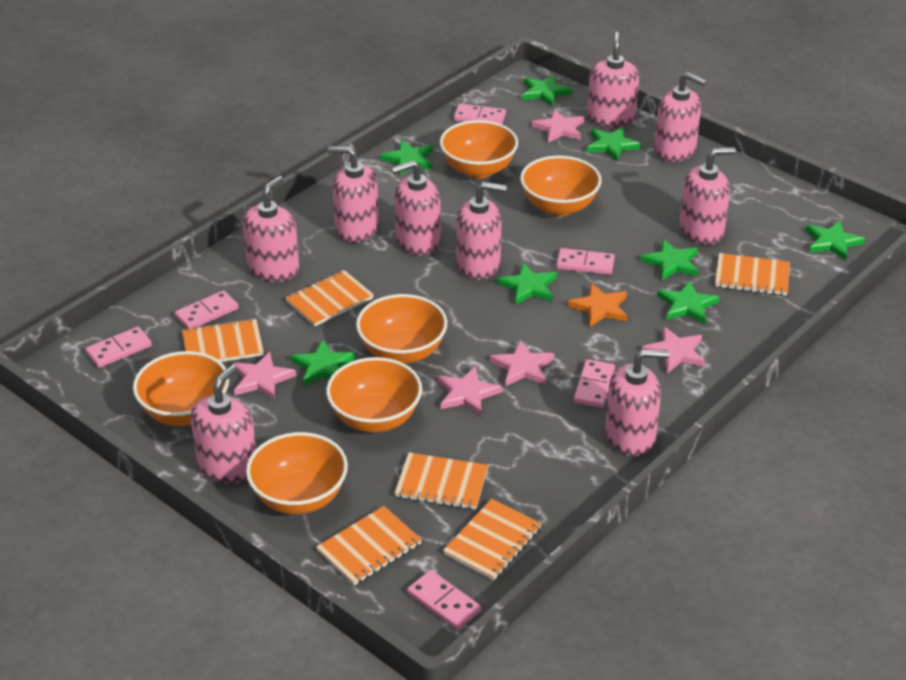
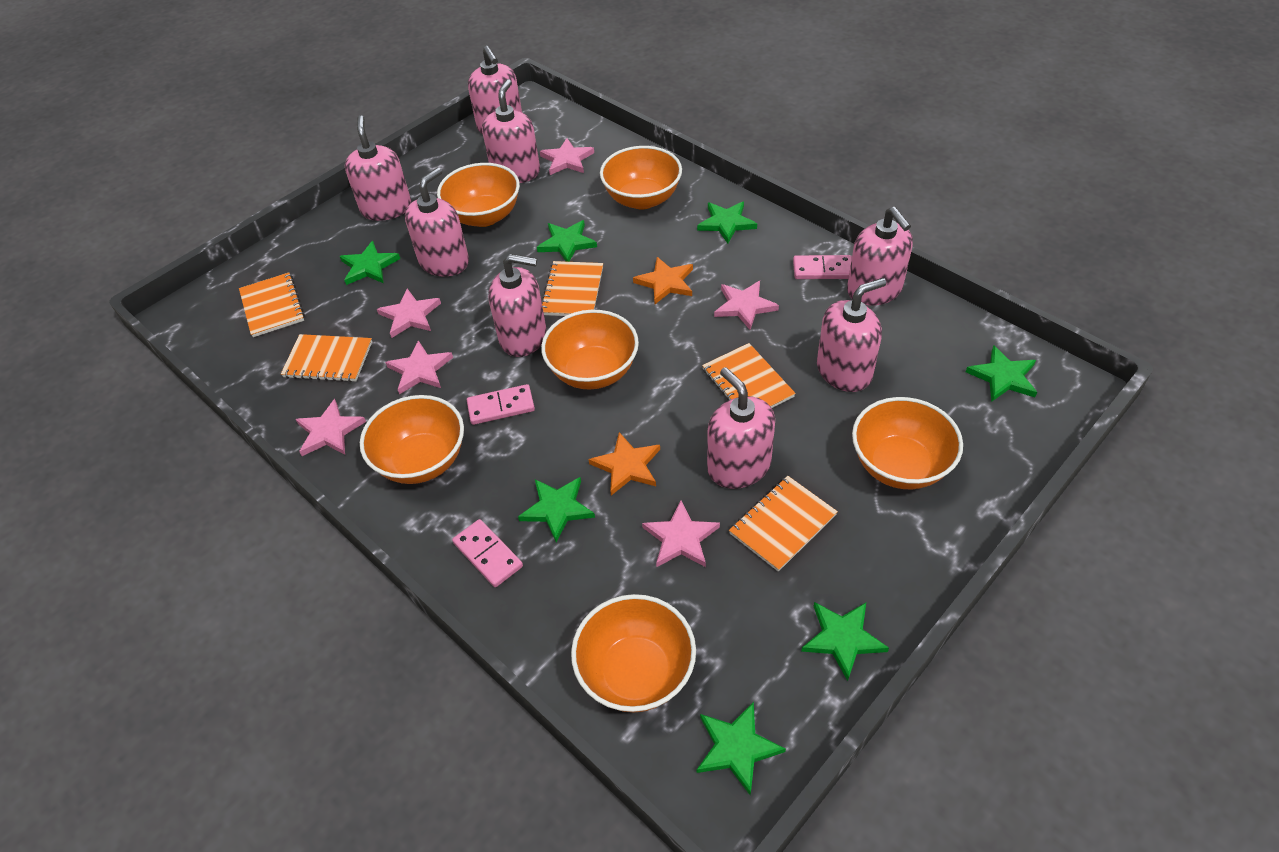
green star: 8 -> 7
orange notebook: 6 -> 5
orange star: 1 -> 2
pink domino: 6 -> 3
pink soap dispenser: 9 -> 8
pink star: 5 -> 6

